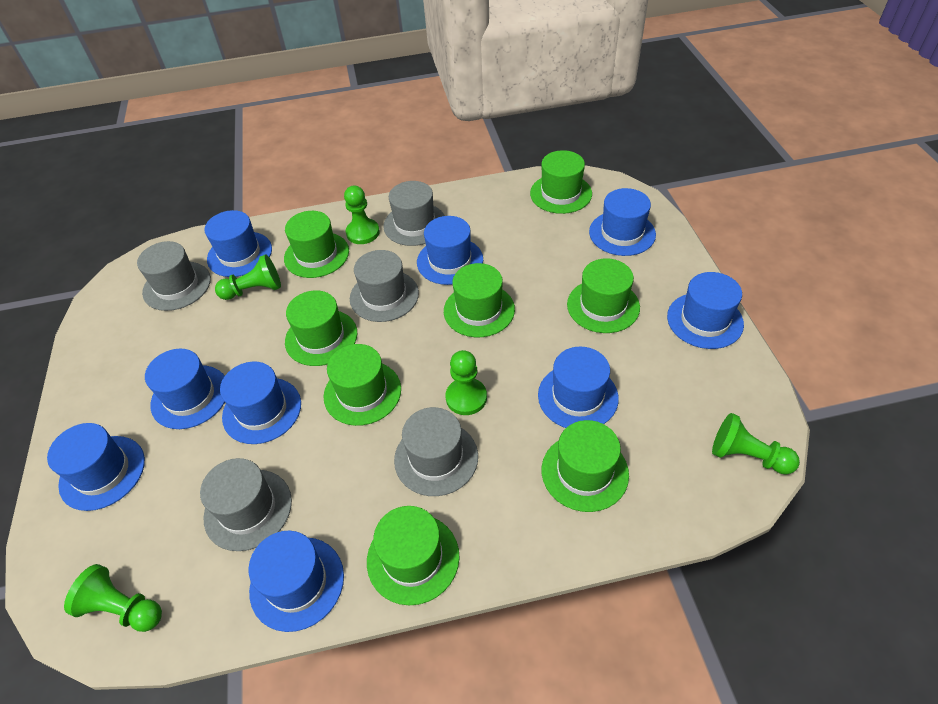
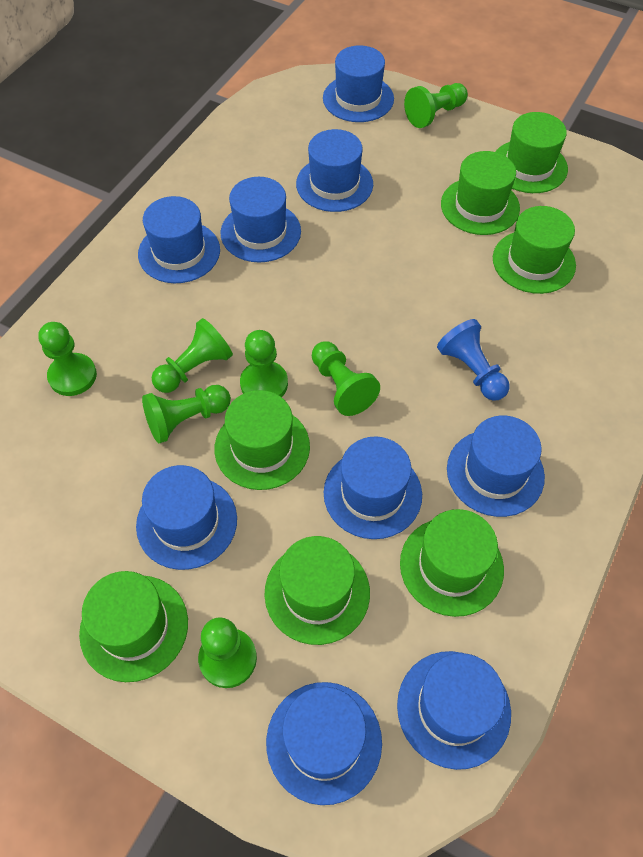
blue pawn: 0 -> 1
green hat: 8 -> 7
green pawn: 5 -> 7
grey hat: 5 -> 0

